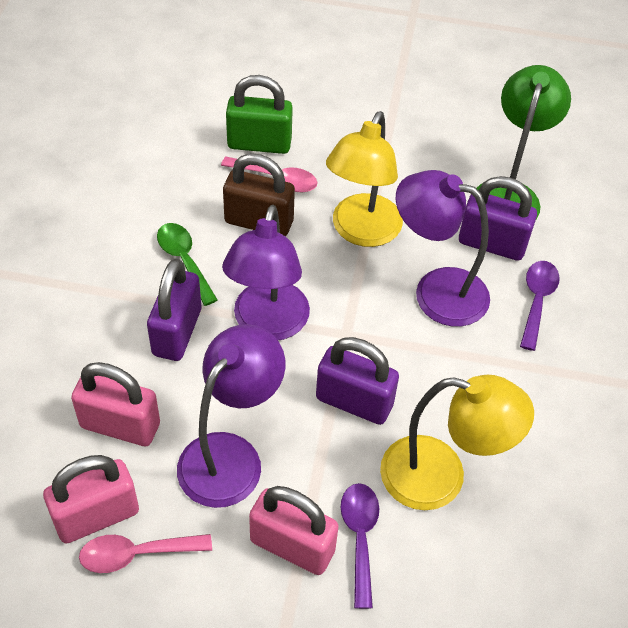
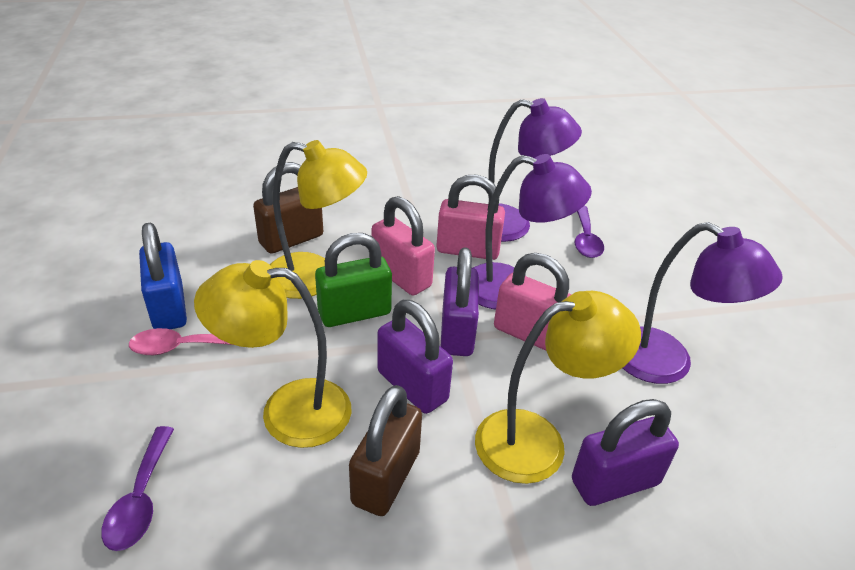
blue padlock: 0 -> 1
brown padlock: 1 -> 2
green lamp: 1 -> 0
green spoon: 1 -> 0
pink spoon: 2 -> 1
yellow lamp: 2 -> 3

